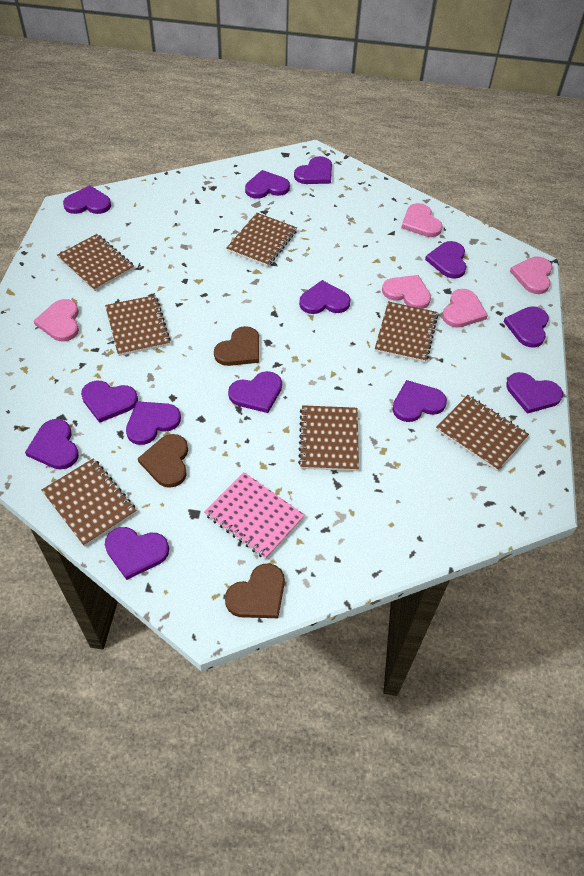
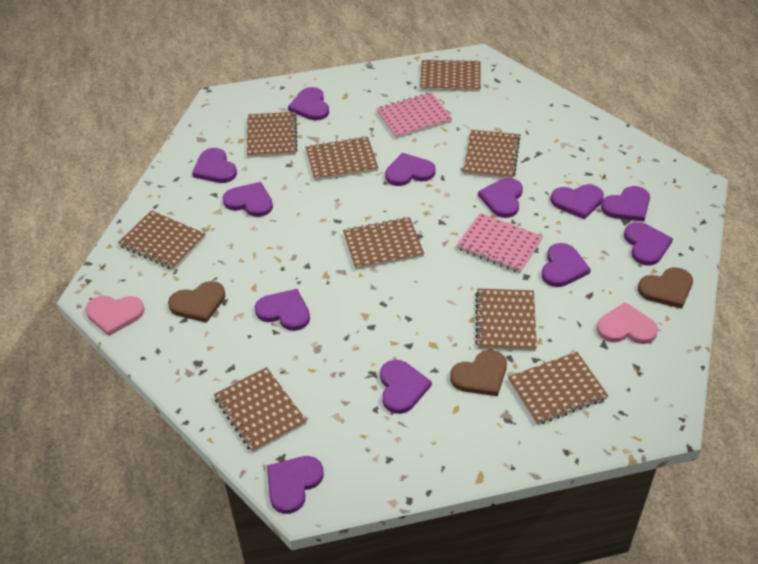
brown notebook: 7 -> 9
pink heart: 5 -> 2
pink notebook: 1 -> 2
purple heart: 13 -> 12

